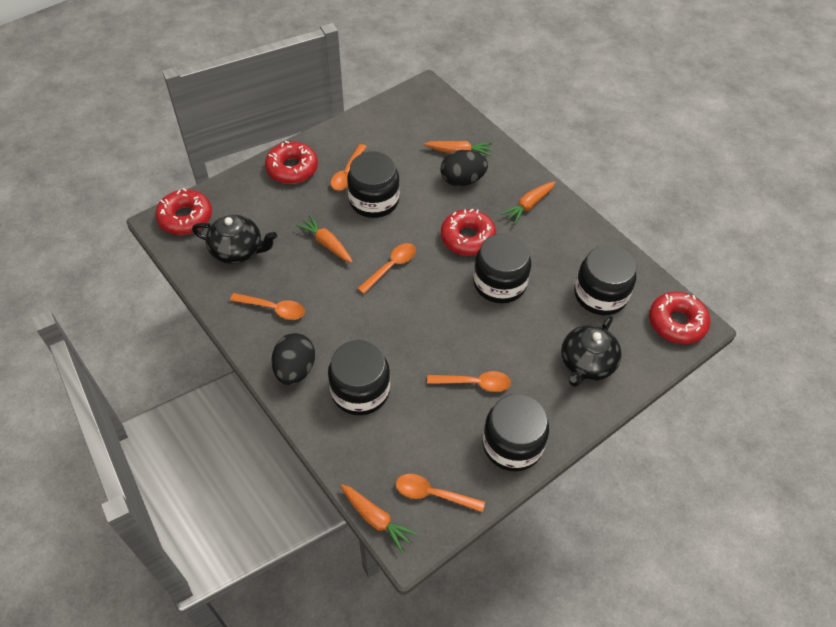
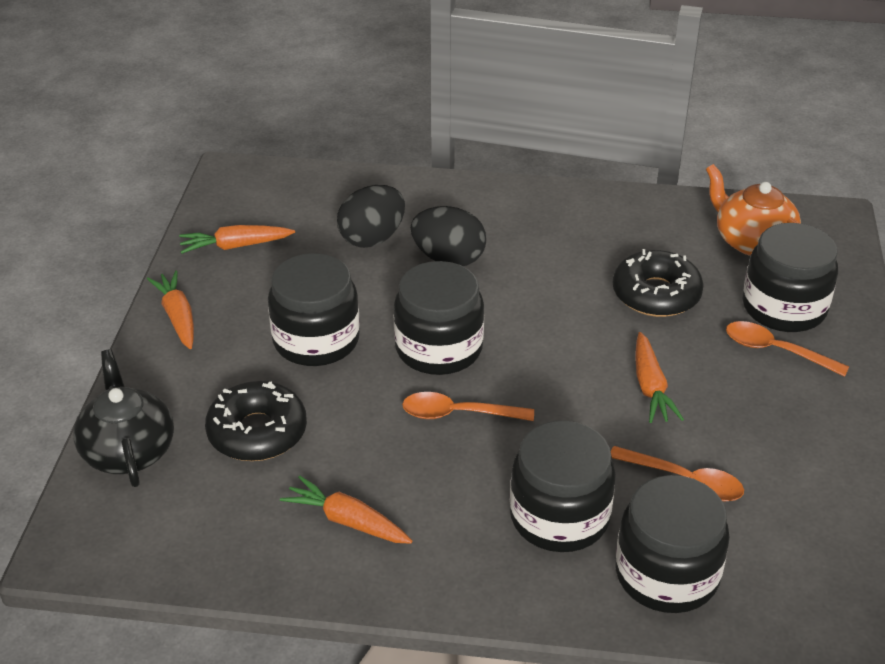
black donut: 0 -> 2
black teapot: 2 -> 1
orange spoon: 5 -> 3
orange teapot: 0 -> 1
red donut: 4 -> 0

